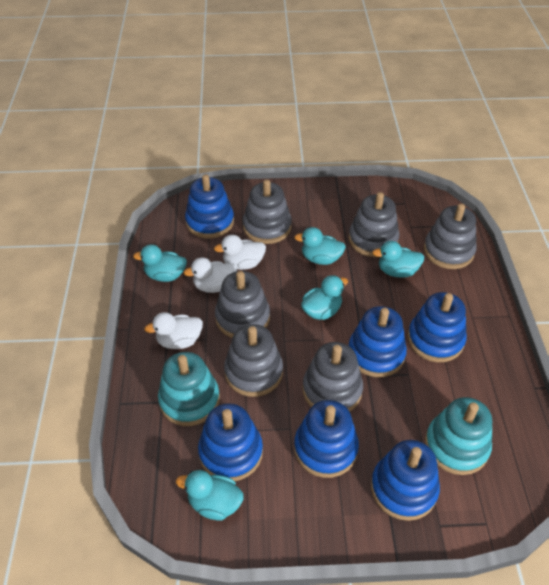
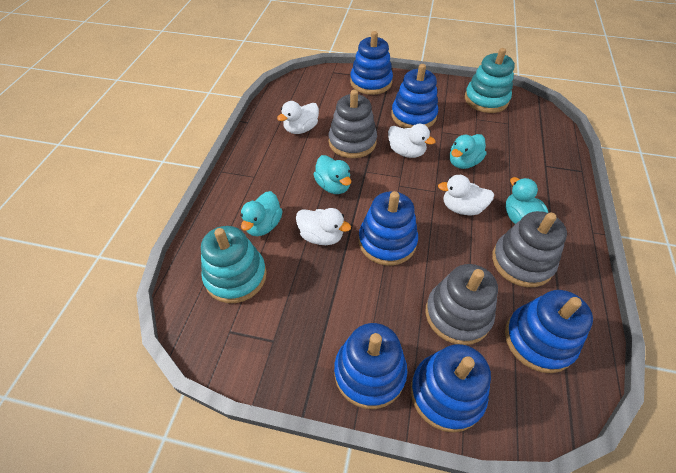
grey stacking toy: 6 -> 3
turquoise duck: 5 -> 4
white duck: 3 -> 4

